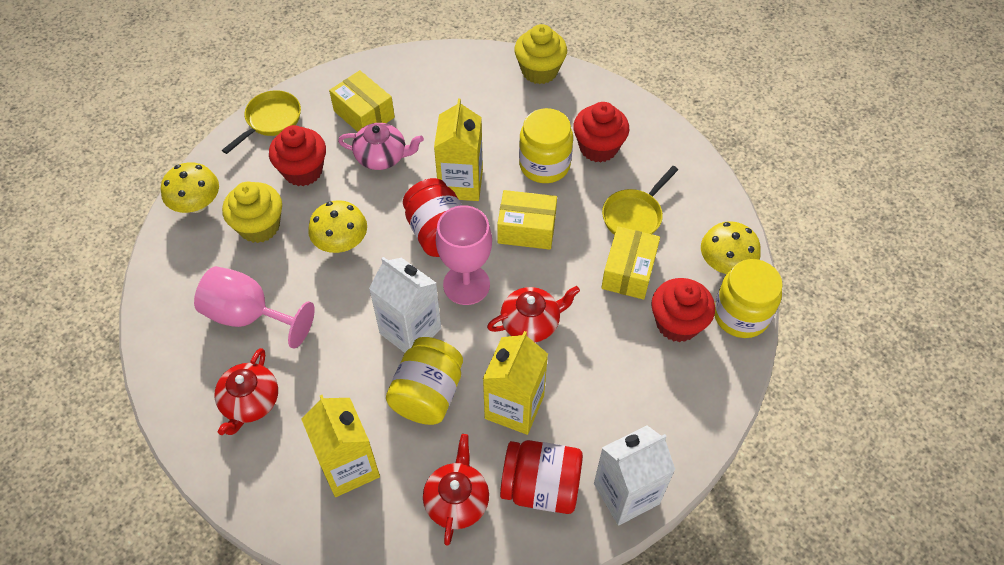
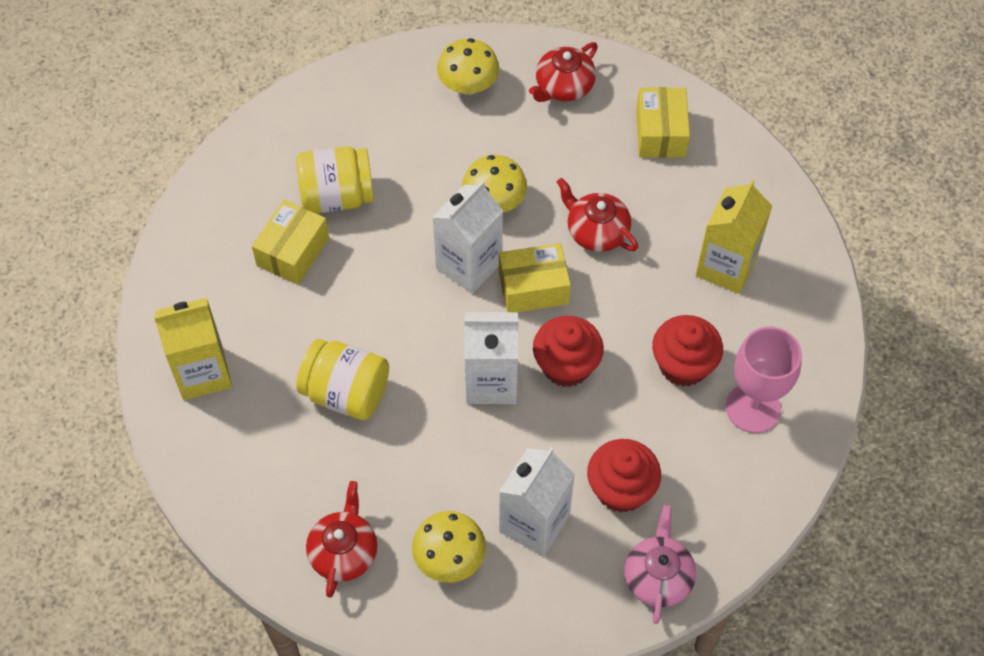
pink goblet: 2 -> 1
red jar: 2 -> 0
white carton: 2 -> 3
yellow carton: 3 -> 2
yellow cupcake: 2 -> 0
yellow jar: 3 -> 2
yellow pan: 2 -> 0

